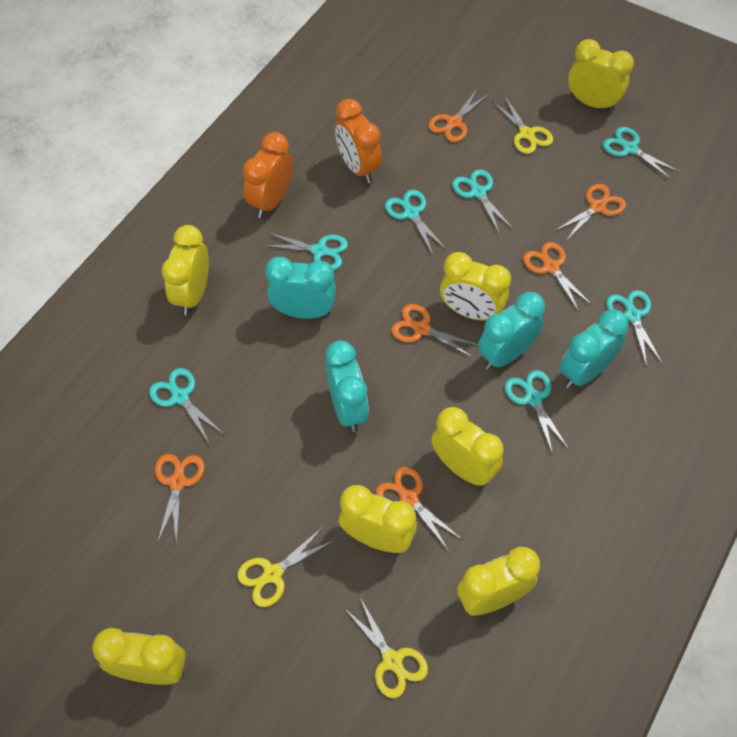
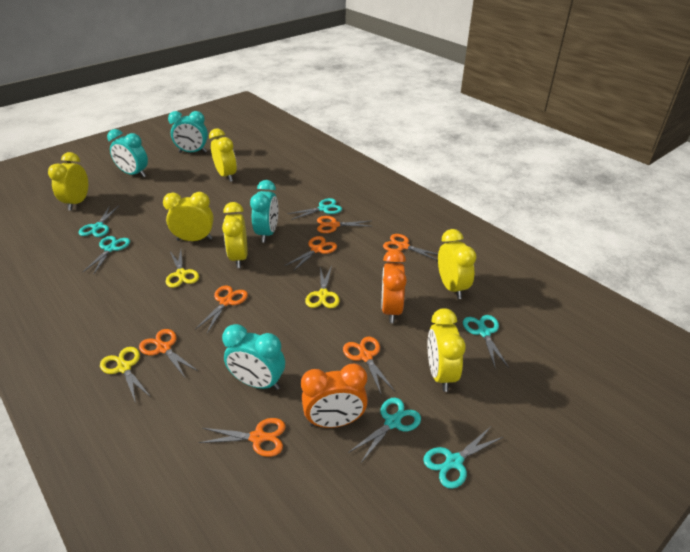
orange scissors: 6 -> 7
turquoise scissors: 7 -> 6
yellow clock: 7 -> 6

